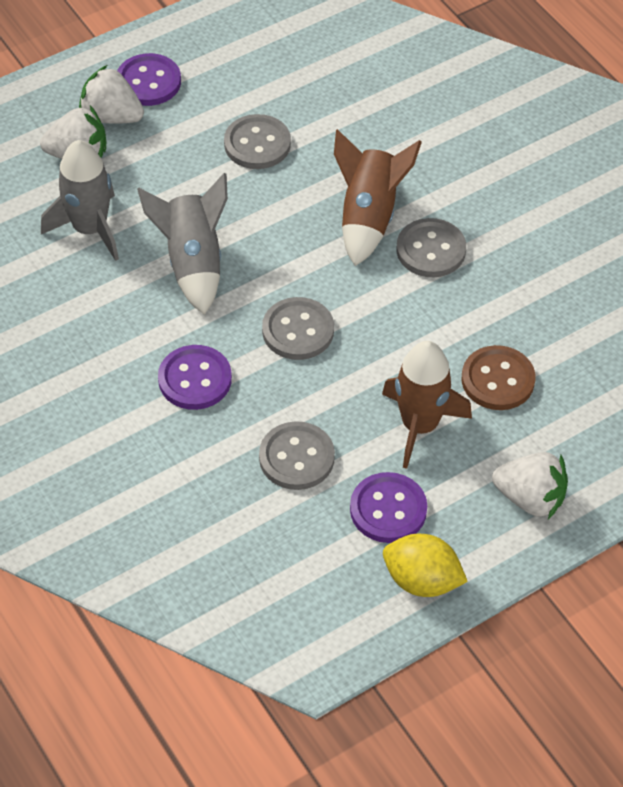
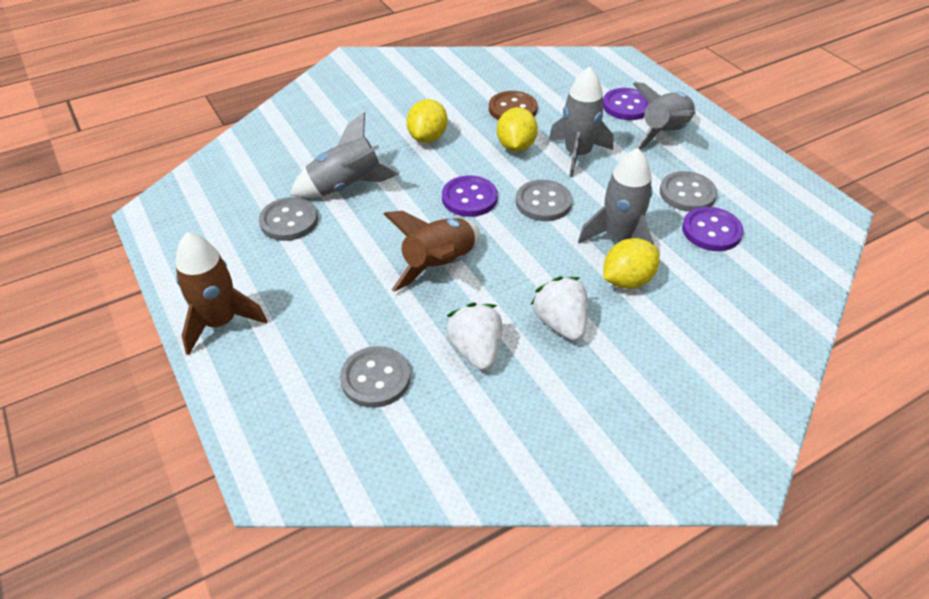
grey rocket: 2 -> 4
white strawberry: 3 -> 2
yellow lemon: 1 -> 3

